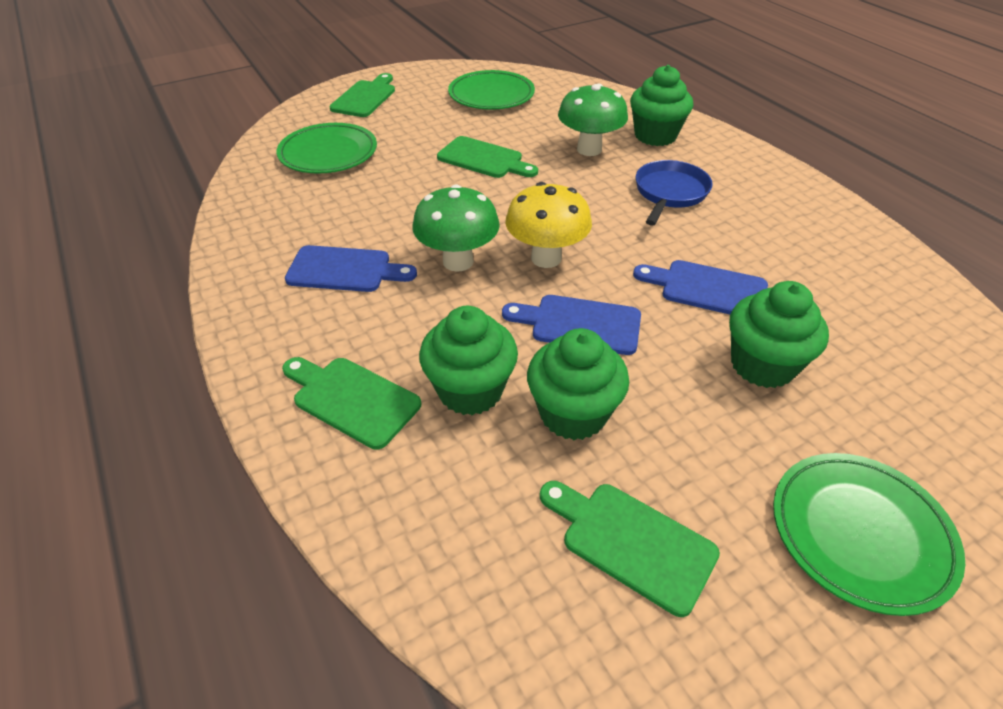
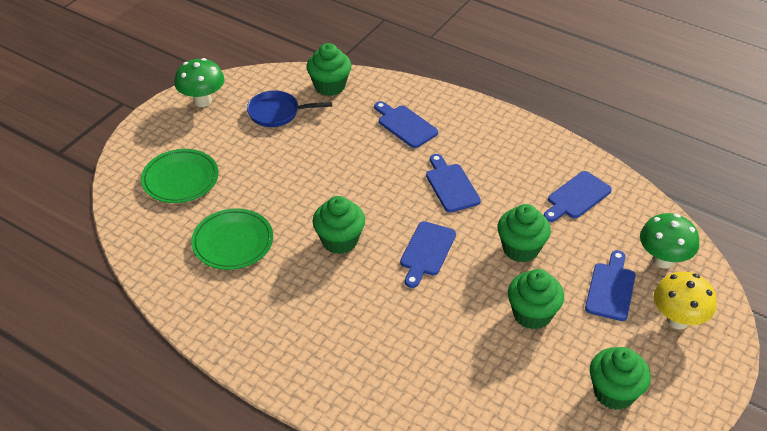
blue cutting board: 3 -> 5
green cupcake: 4 -> 5
green cutting board: 4 -> 0
green plate: 3 -> 2

